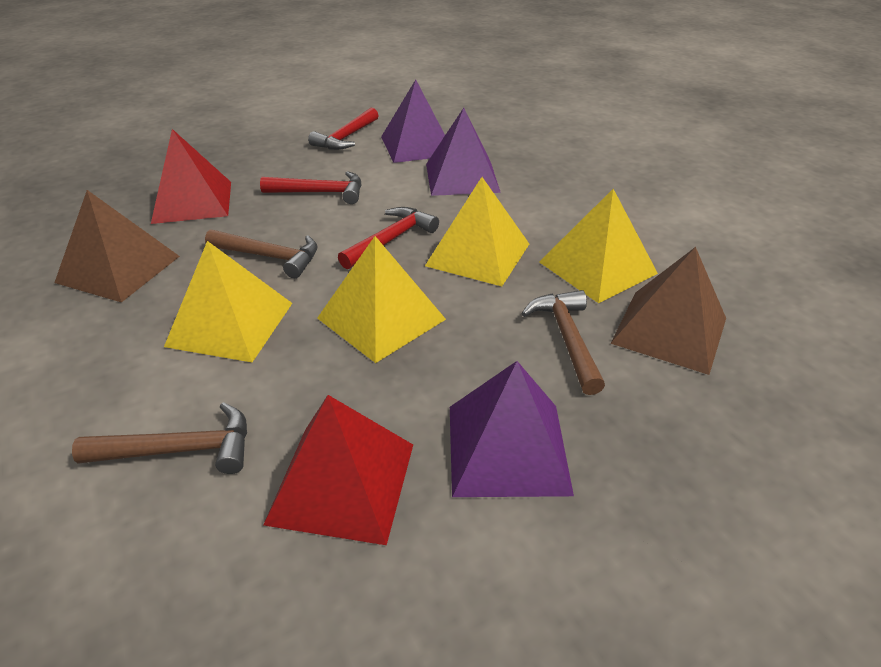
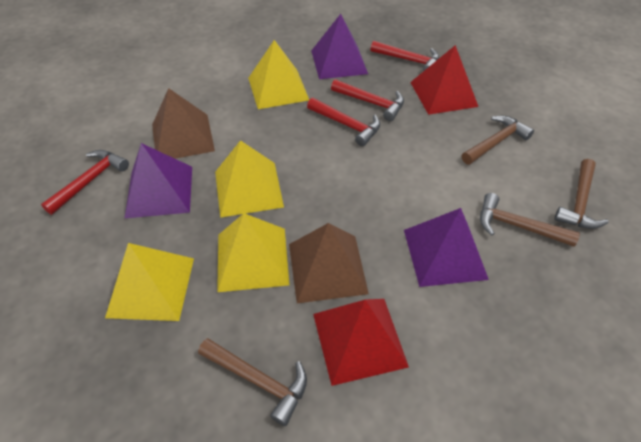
brown hammer: 3 -> 4
red hammer: 3 -> 4

